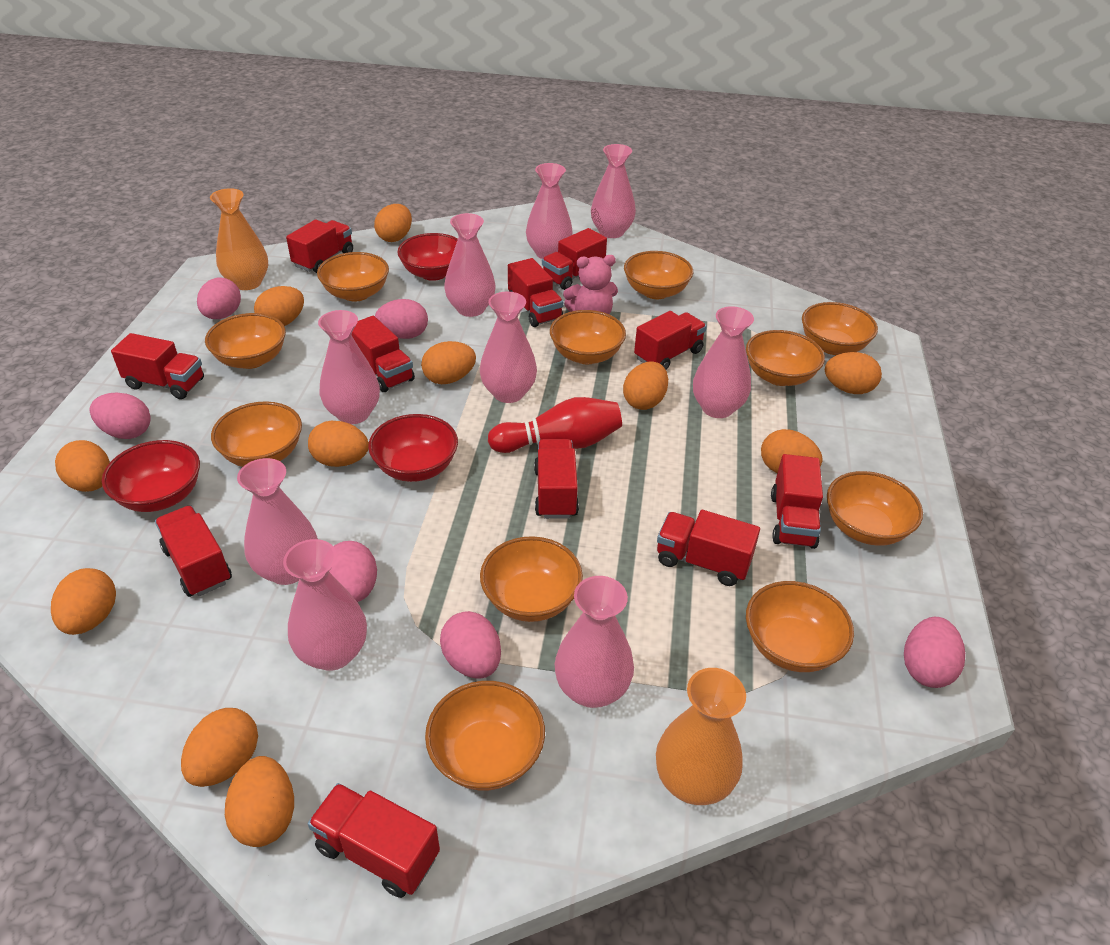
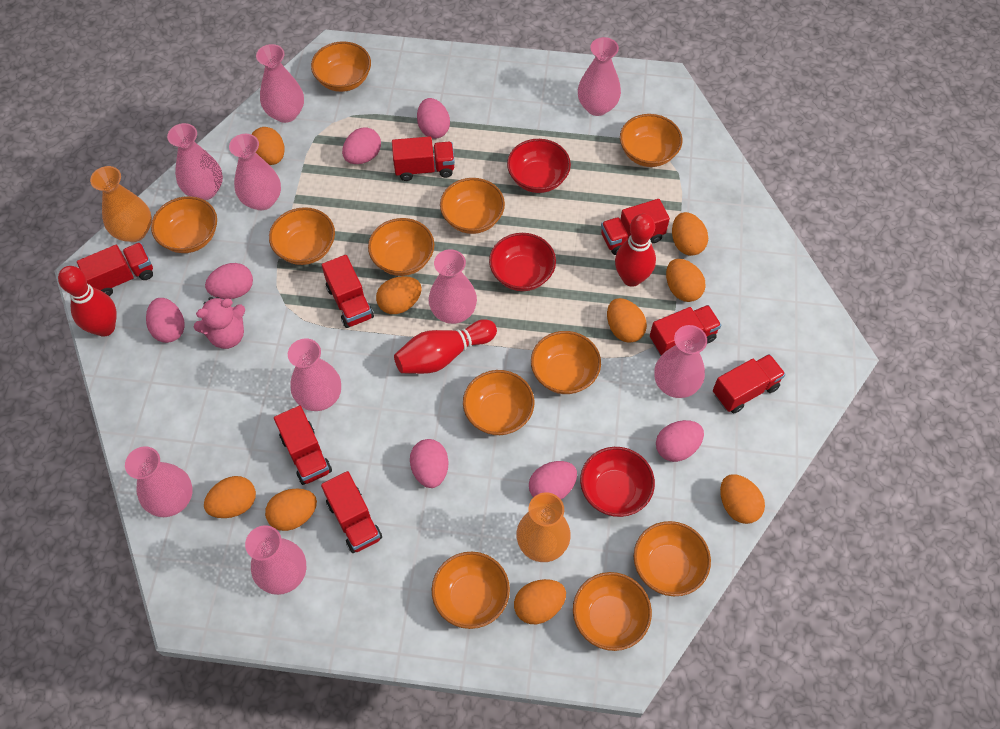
orange egg: 11 -> 9
pink egg: 6 -> 7
red bowling pin: 1 -> 3
red truck: 11 -> 8

